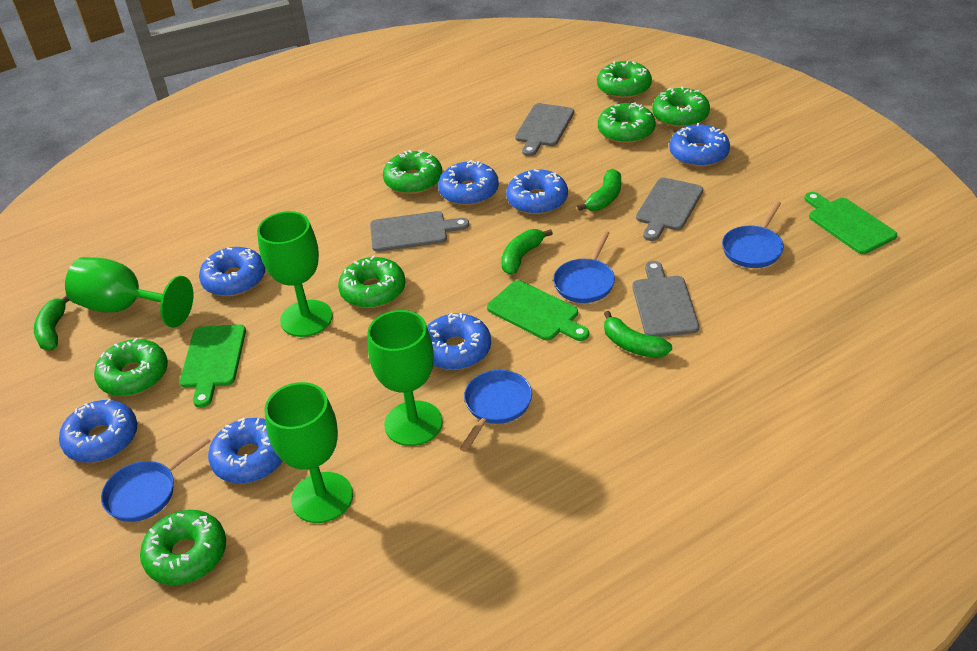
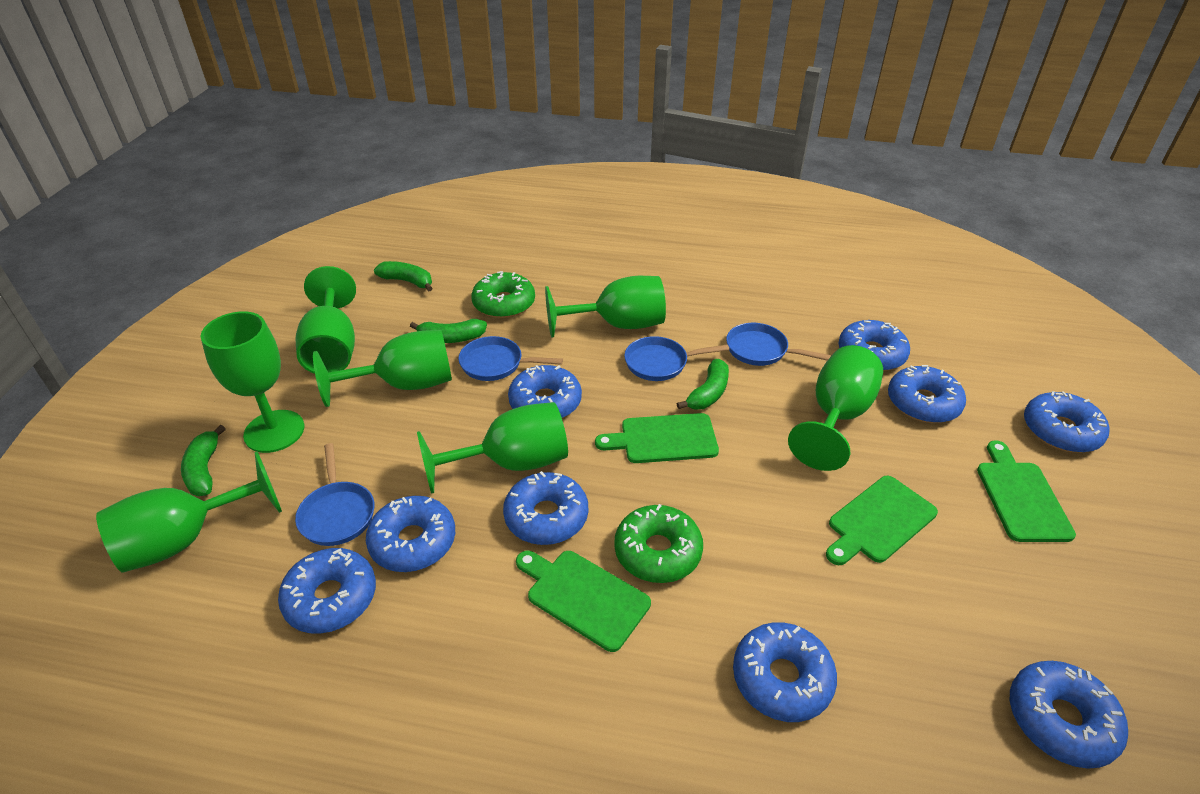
blue donut: 7 -> 9
green cutting board: 3 -> 4
green donut: 7 -> 2
green goblet: 4 -> 7
grey cutting board: 4 -> 0

